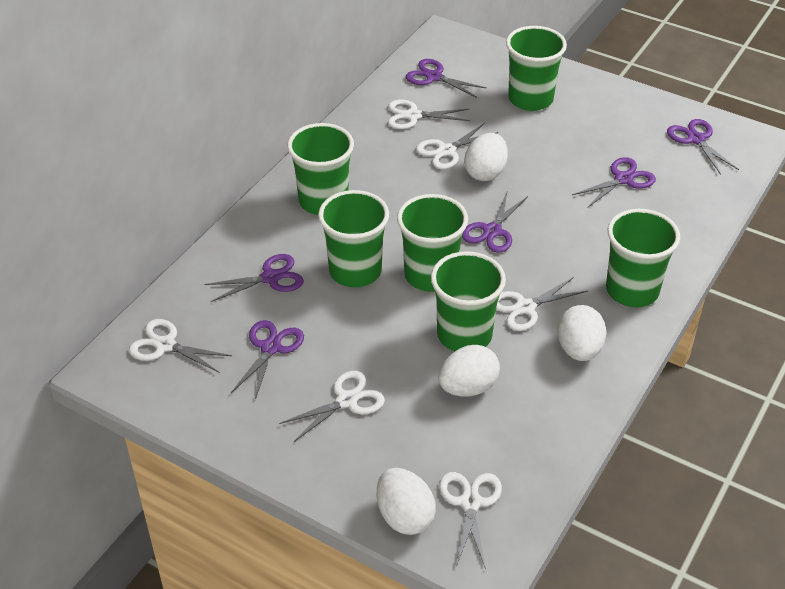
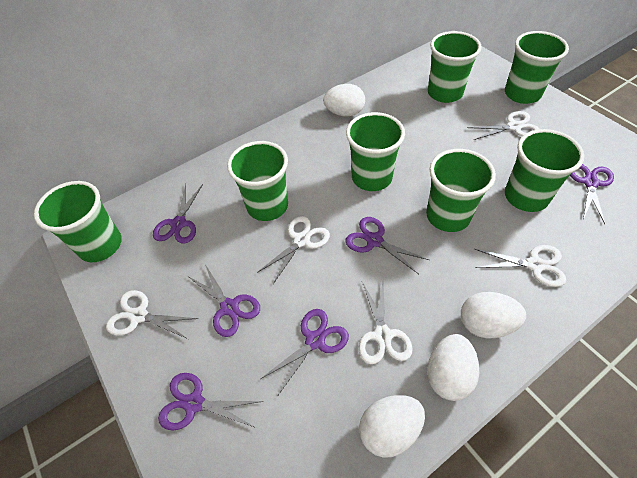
green cup: 6 -> 7
white scissors: 6 -> 5

